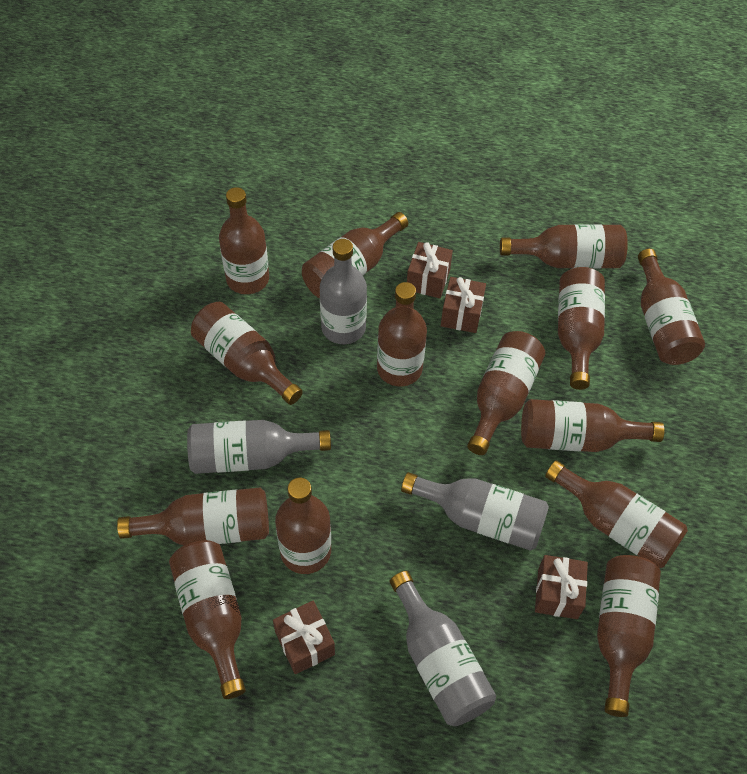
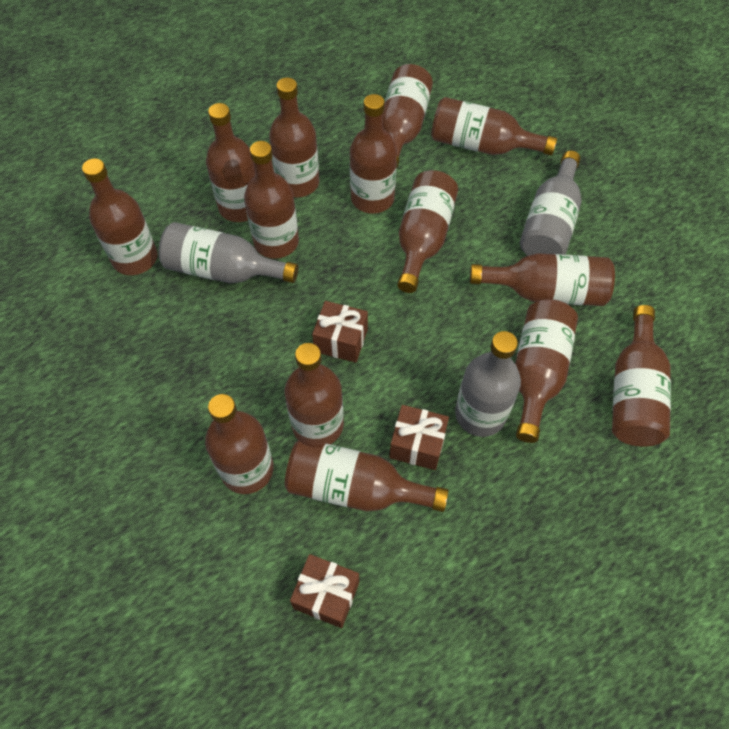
brown gift: 4 -> 3
grey bottle: 4 -> 3

